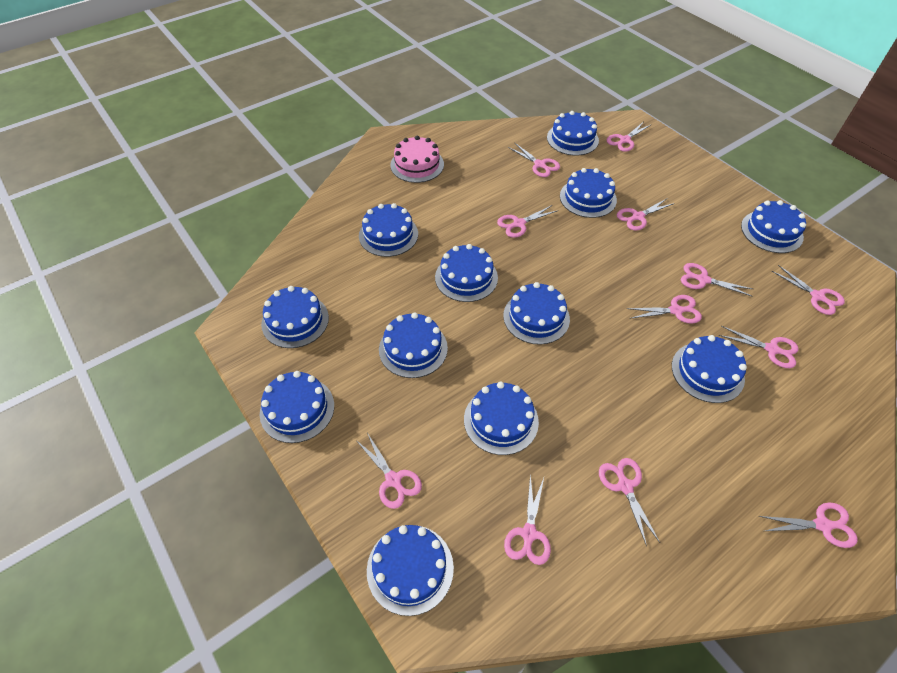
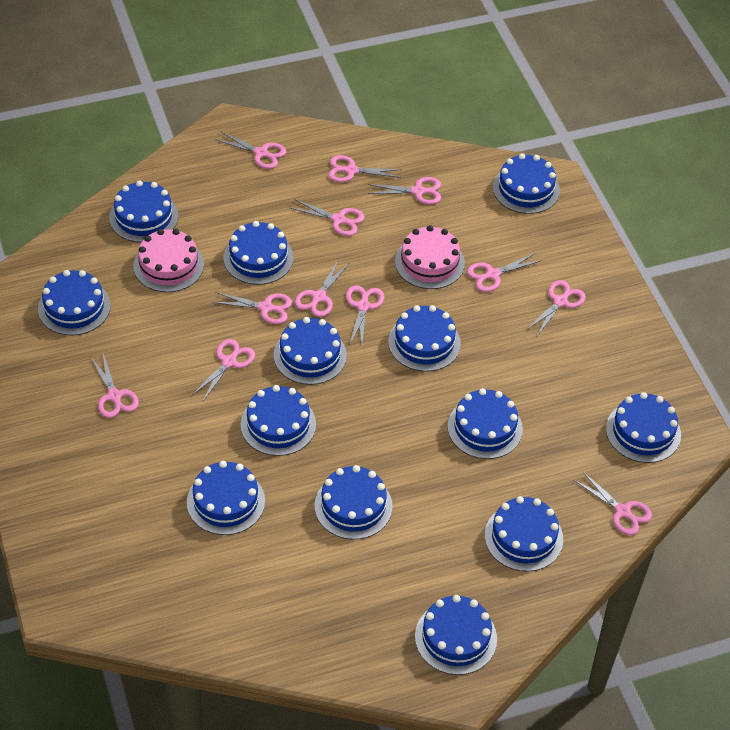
blue cake: 12 -> 13
pink cake: 1 -> 2

